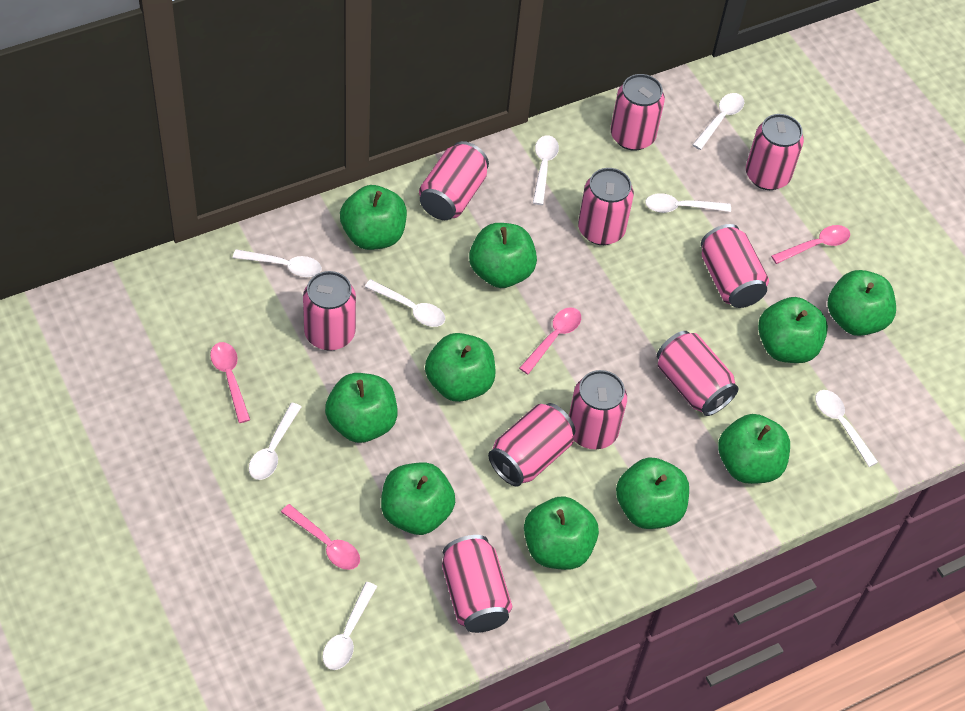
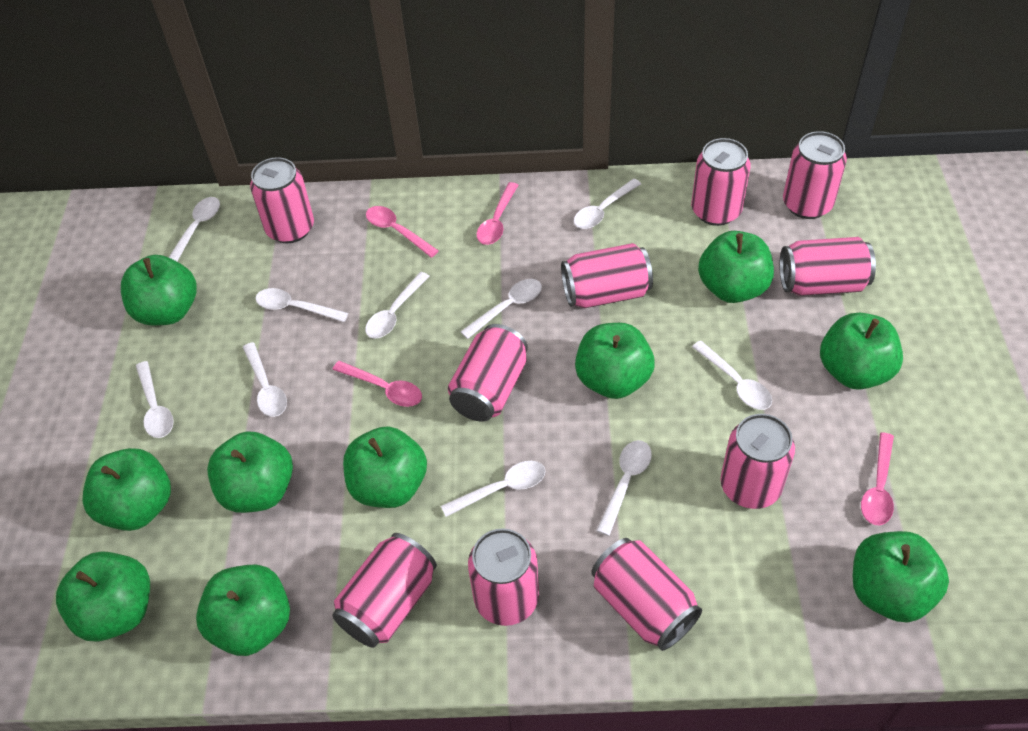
white spoon: 8 -> 10

